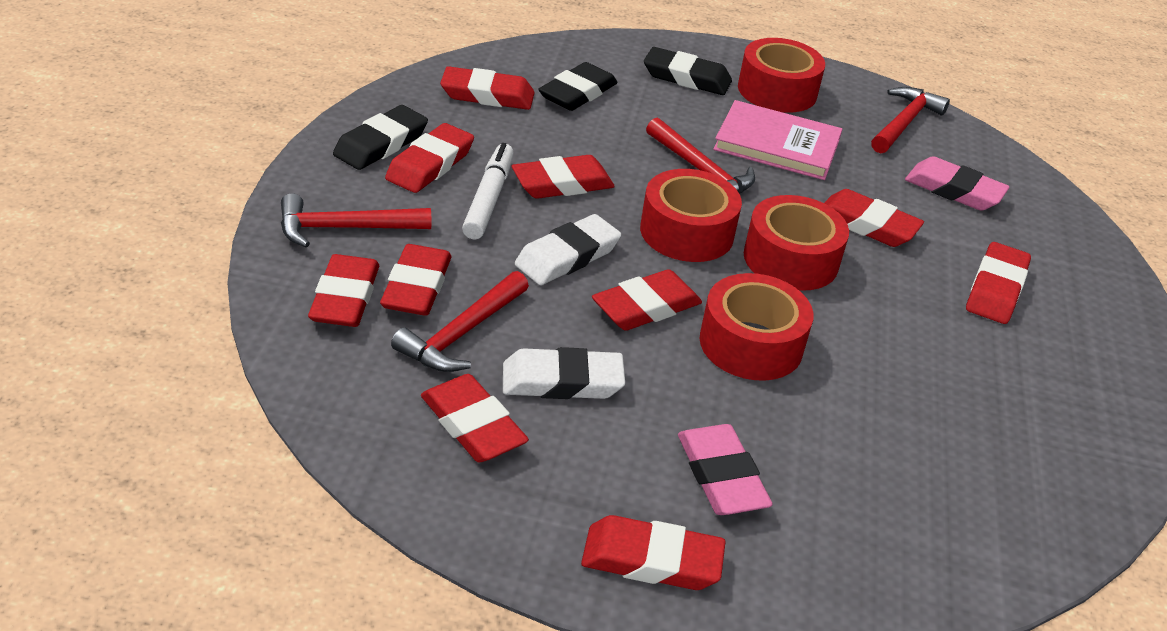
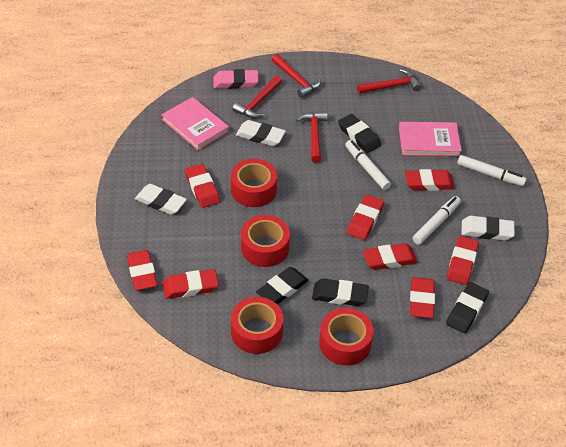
black eraser: 3 -> 4
pink book: 1 -> 2
pink eraser: 2 -> 1
red eraser: 10 -> 8
white eraser: 2 -> 3
white marker: 1 -> 3

